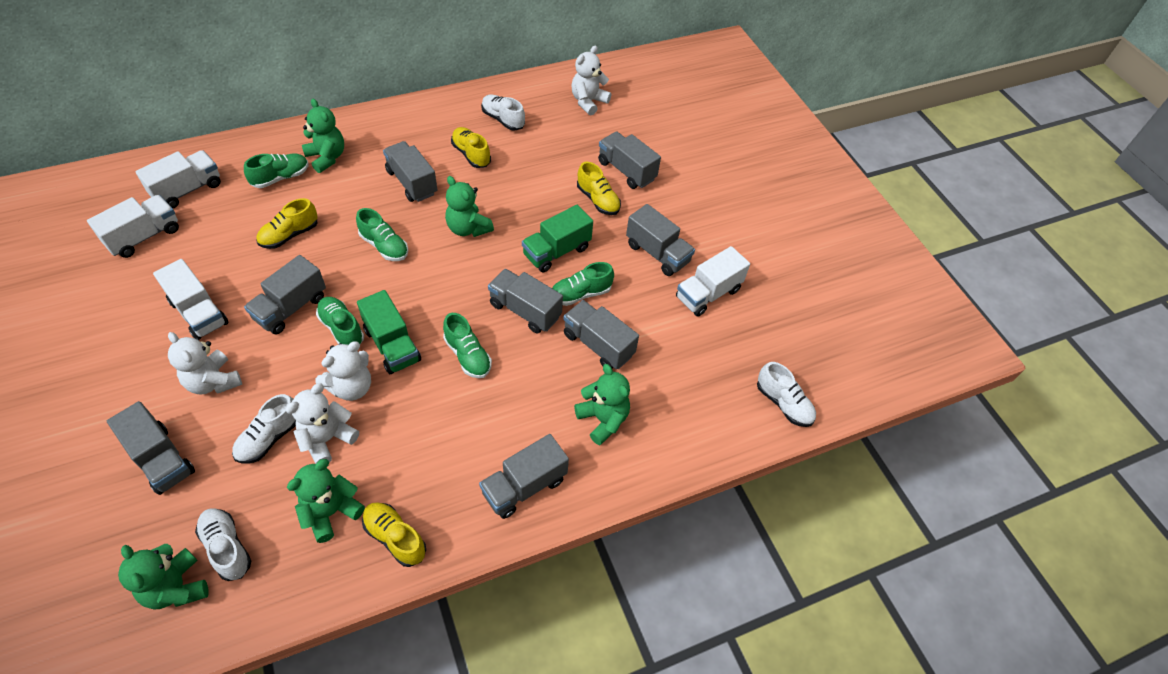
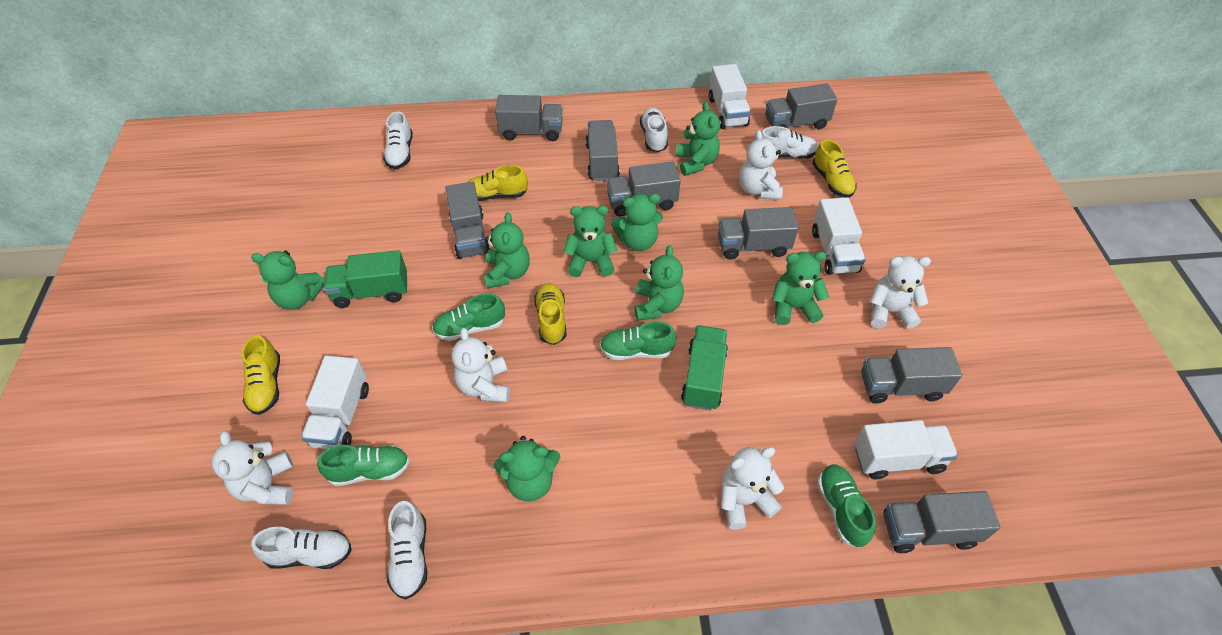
green shoe: 5 -> 4
green teddy bear: 5 -> 8
white shoe: 4 -> 5
white teddy bear: 4 -> 5

